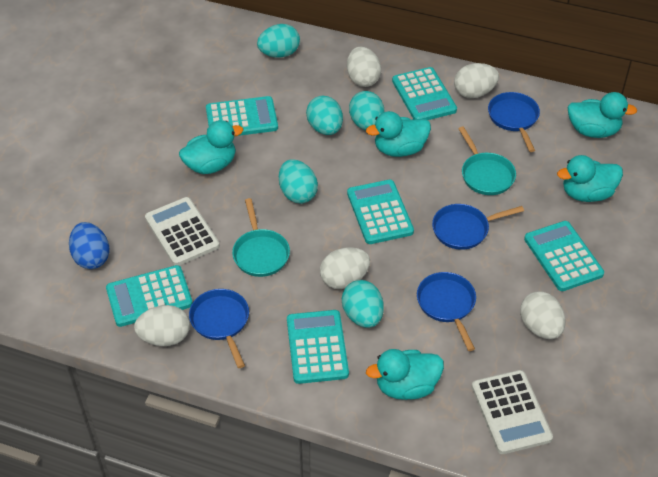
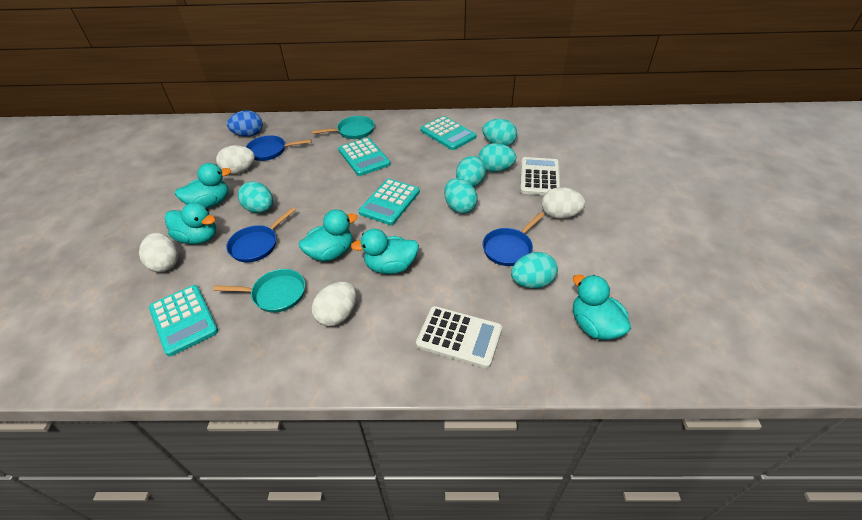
blue pan: 4 -> 3
turquoise calculator: 6 -> 4
turquoise egg: 5 -> 6
white egg: 5 -> 4

